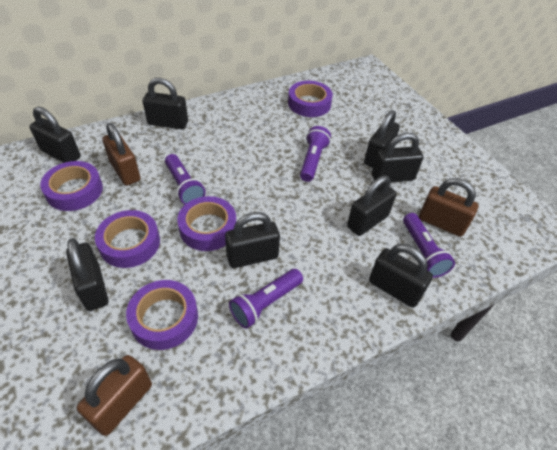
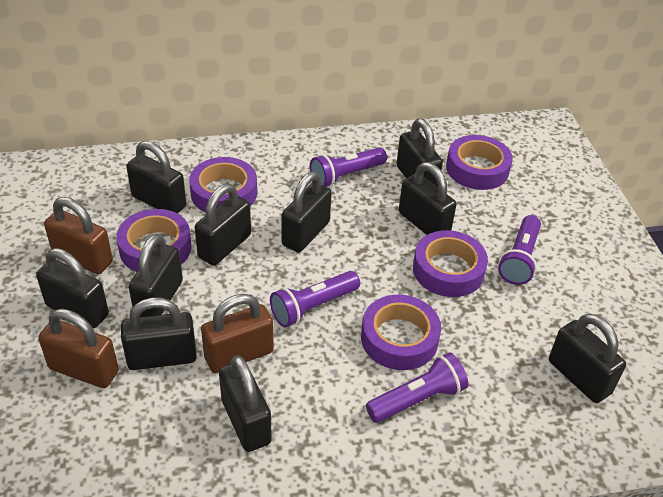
black padlock: 8 -> 10

